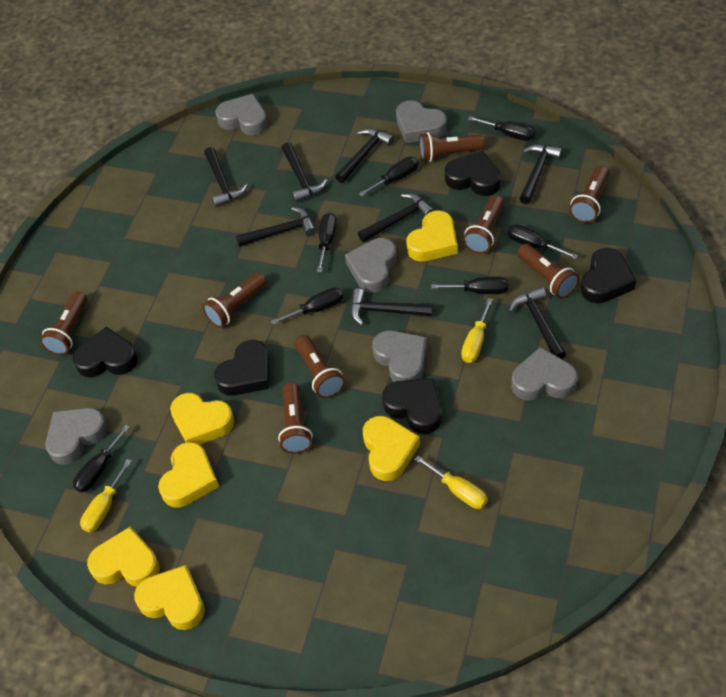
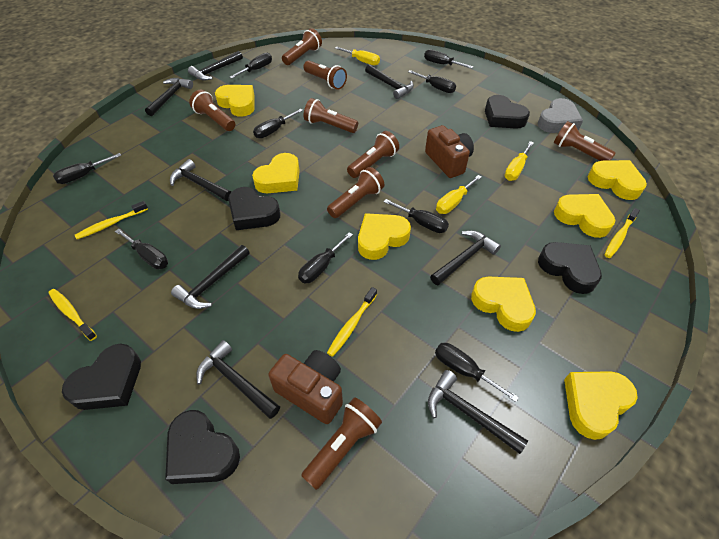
black screwdriver: 7 -> 9
brown camera: 0 -> 2
grey heart: 6 -> 1
yellow heart: 6 -> 7
yellow toothbrush: 0 -> 4

